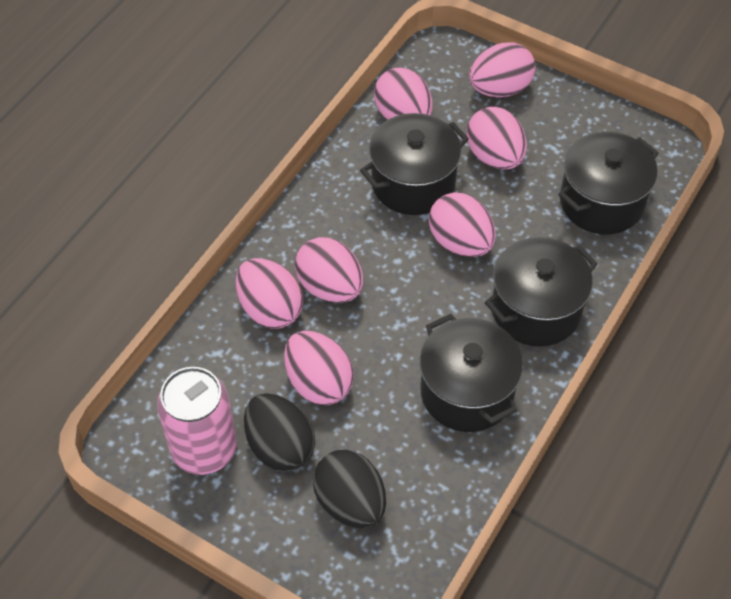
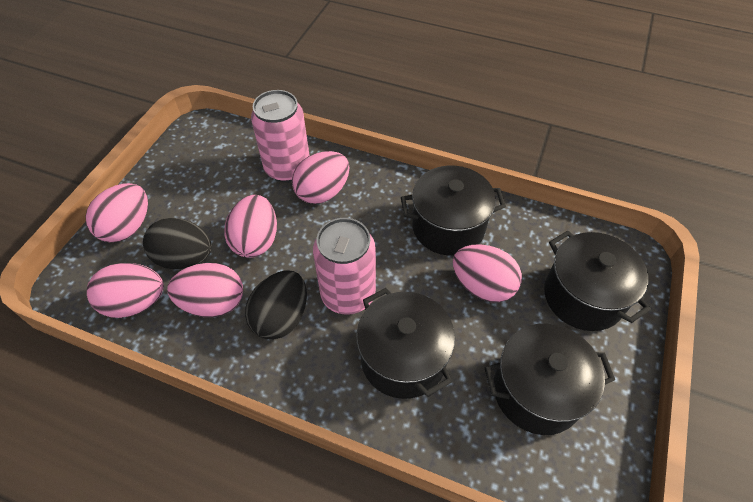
pink can: 1 -> 2
pink egg: 7 -> 6

